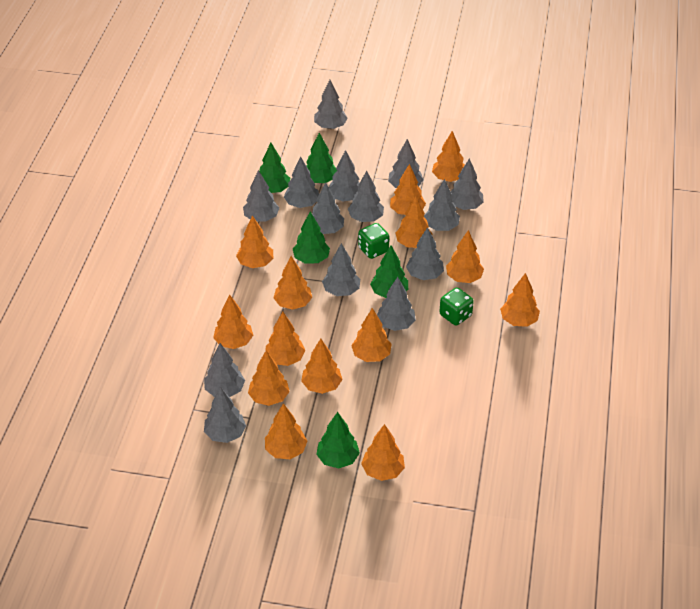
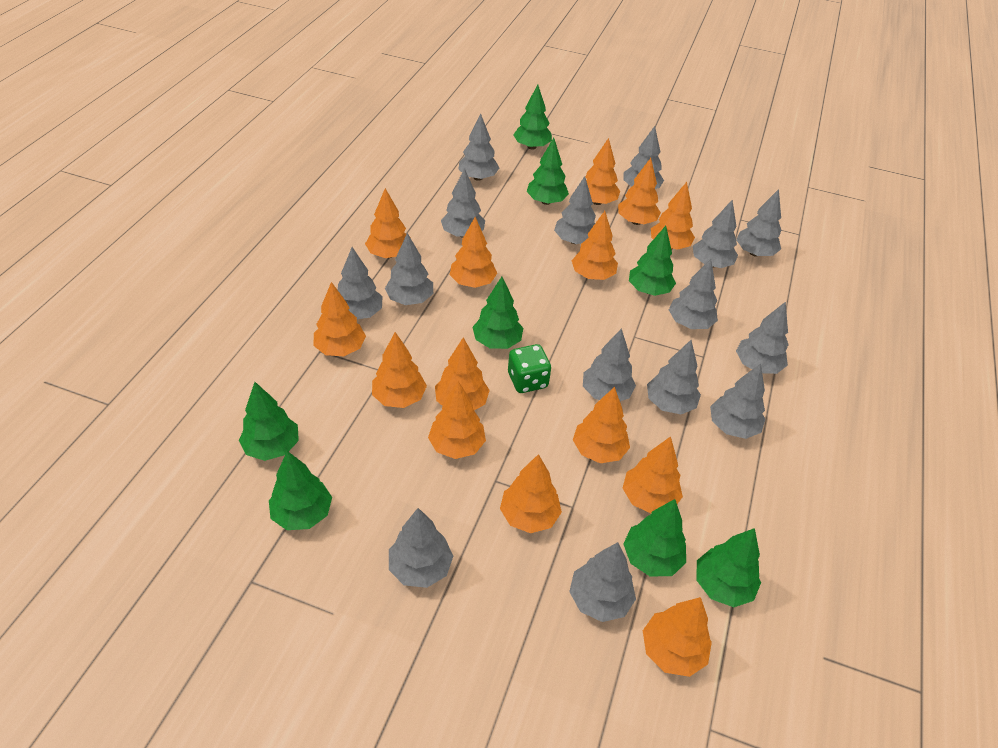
green dice: 2 -> 1
green tree: 5 -> 8
grey tree: 14 -> 15

